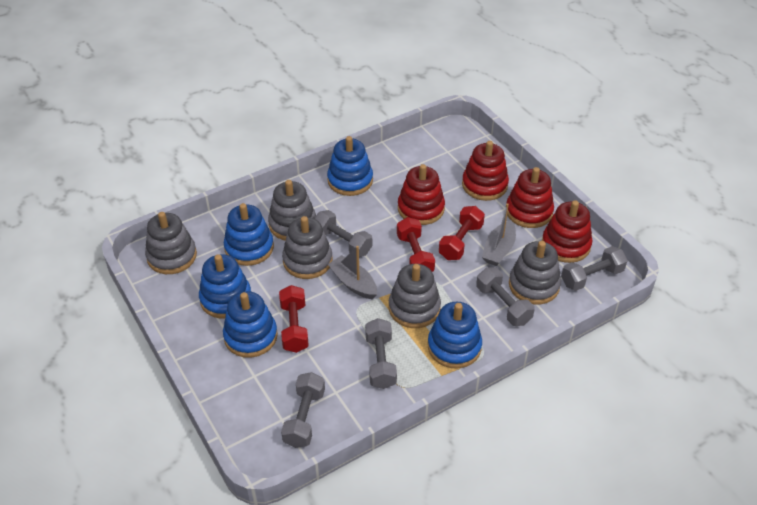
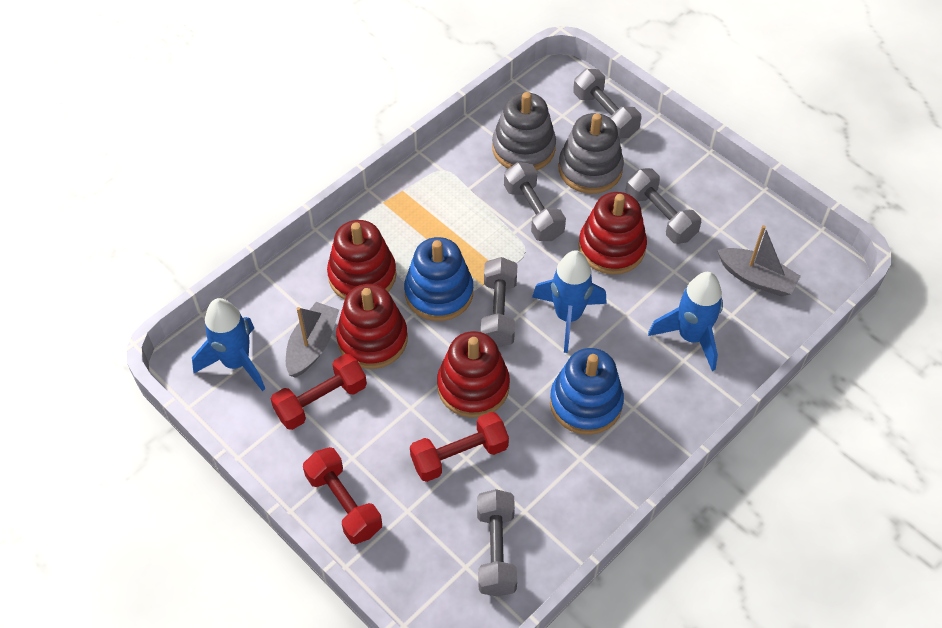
blue rocket: 0 -> 3
blue stacking toy: 5 -> 2
grey stacking toy: 5 -> 2

